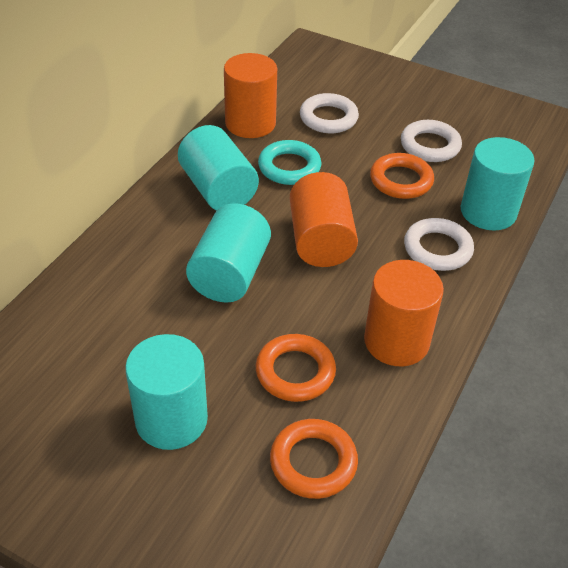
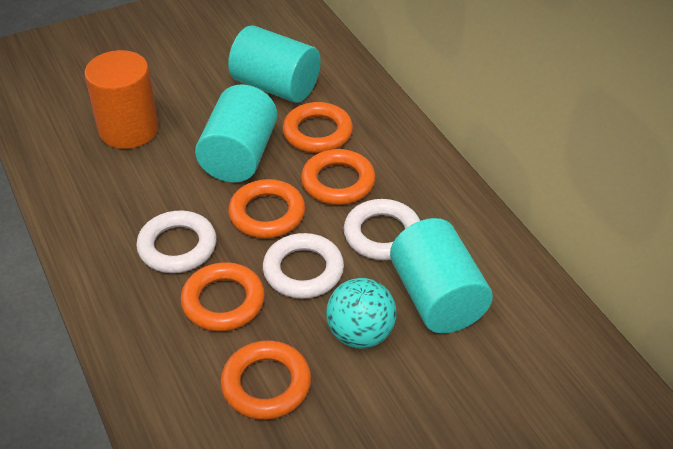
orange cylinder: 3 -> 1
orange ring: 3 -> 5
turquoise ball: 0 -> 1
turquoise cylinder: 4 -> 3
turquoise ring: 1 -> 0

